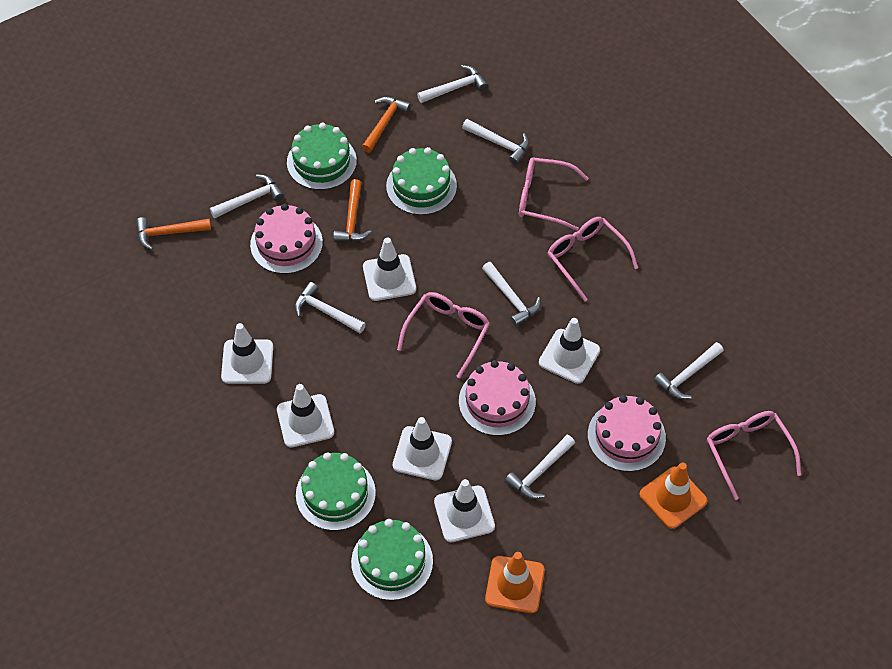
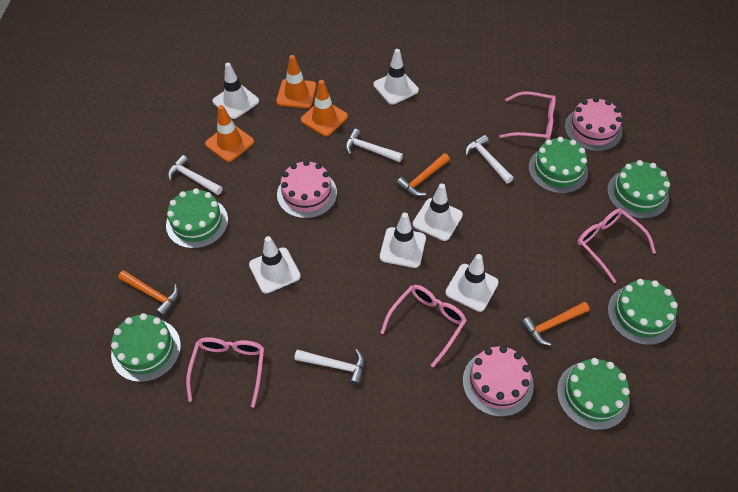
green cake: 4 -> 6
orange traffic cone: 2 -> 3
white hammer: 7 -> 4

